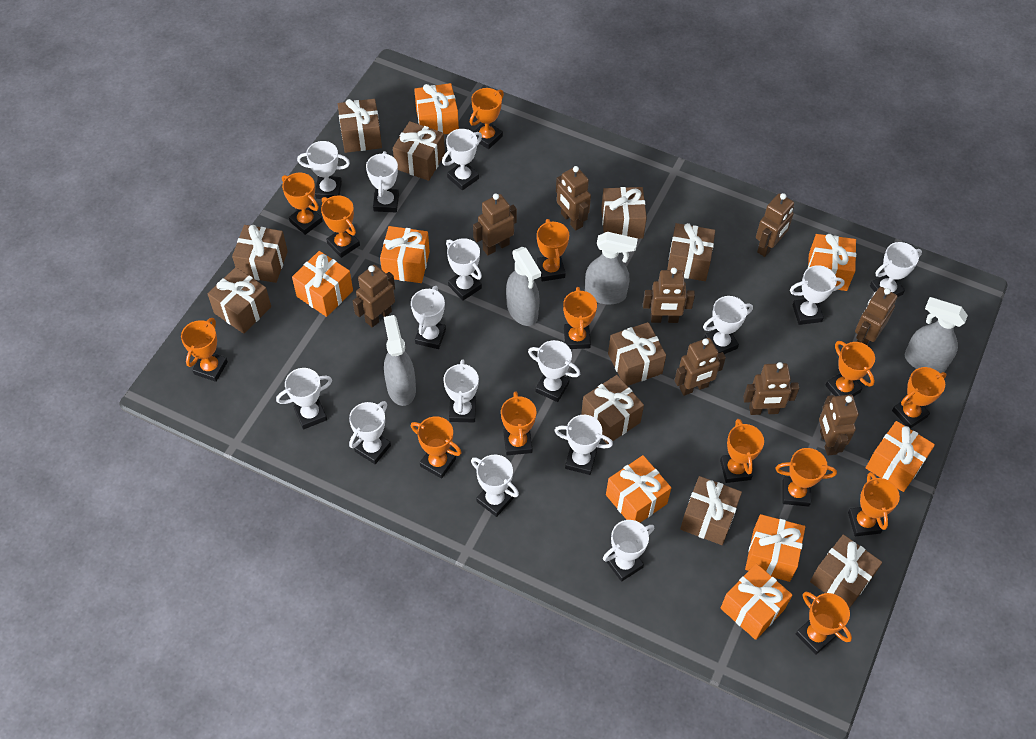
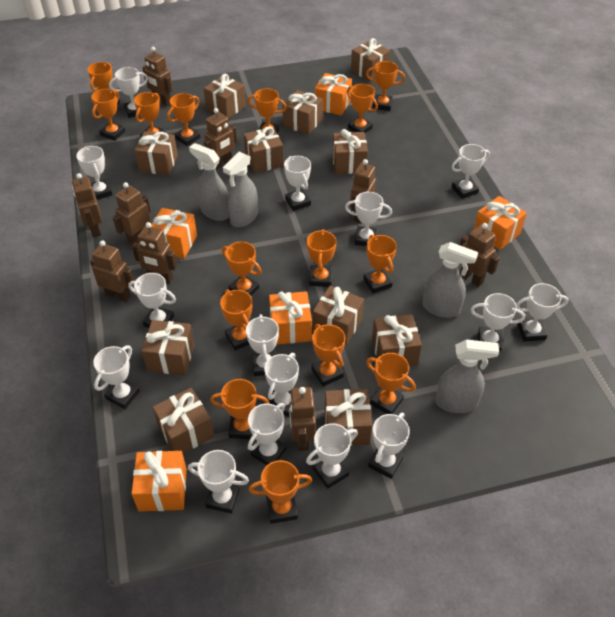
brown gift: 10 -> 11
orange gift: 8 -> 5
orange trophy: 14 -> 15

